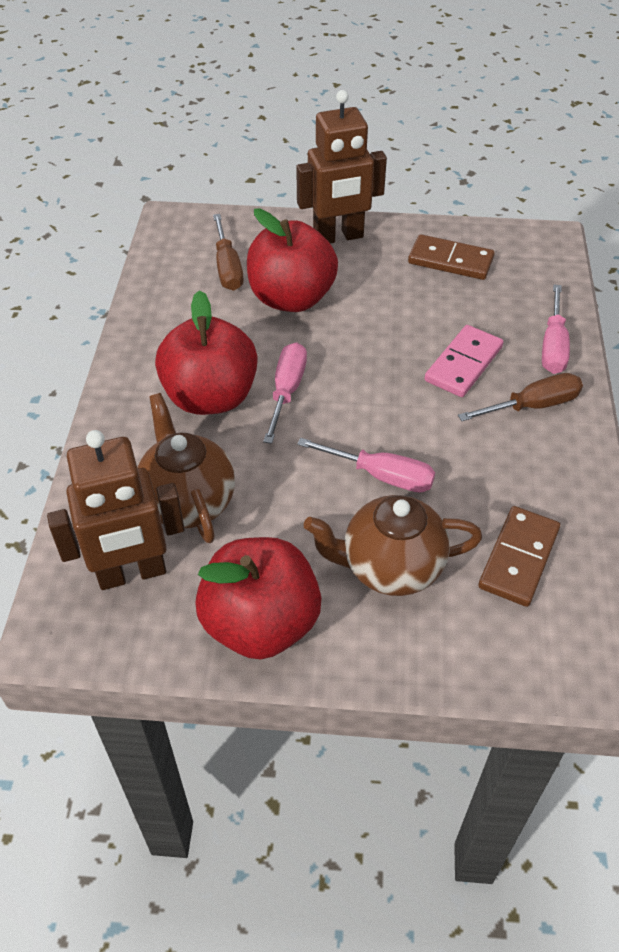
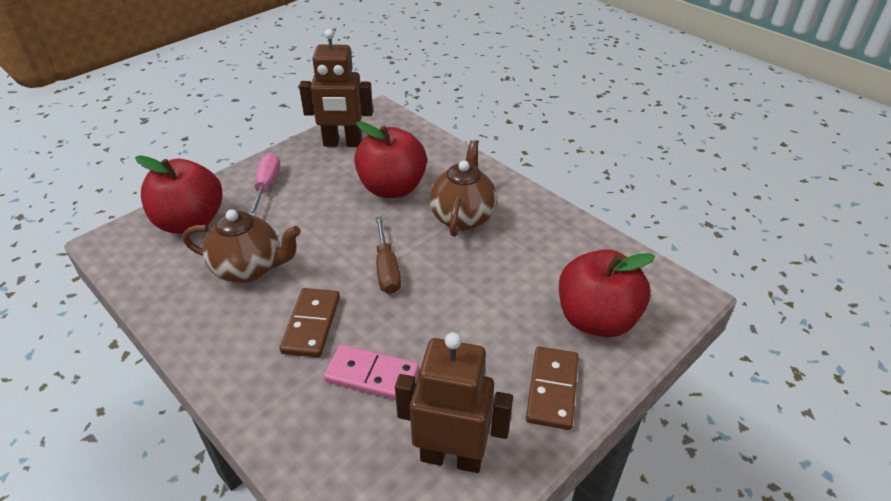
brown screwdriver: 2 -> 1
pink screwdriver: 3 -> 1

